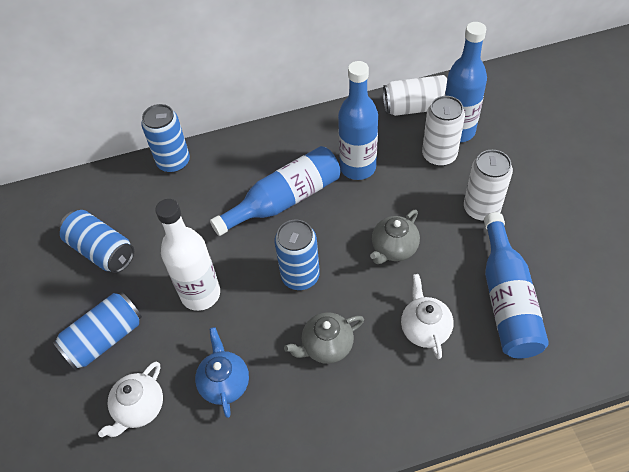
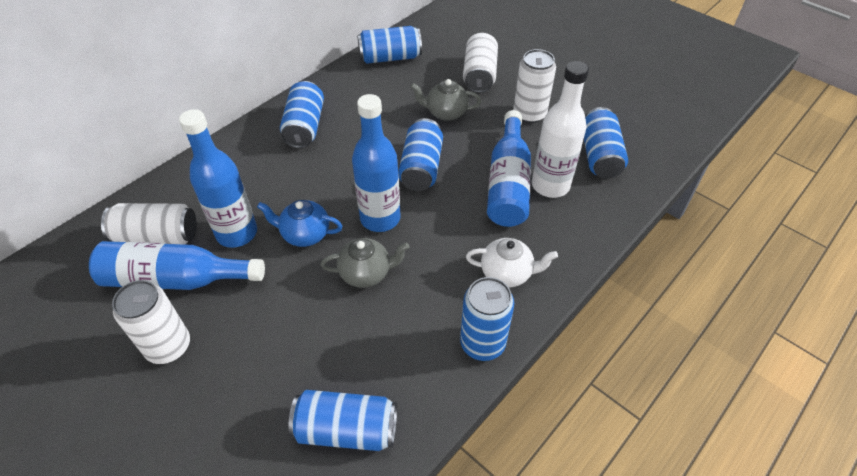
blue can: 4 -> 6
white can: 3 -> 4
white teapot: 2 -> 1

